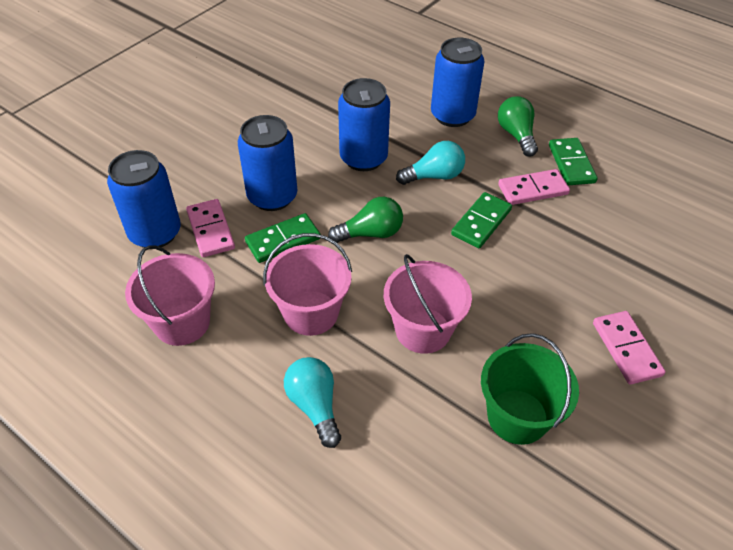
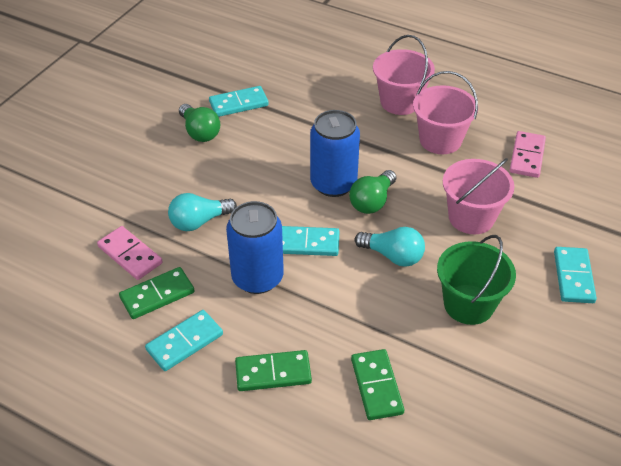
blue can: 4 -> 2
pink domino: 3 -> 2
turquoise domino: 0 -> 4

